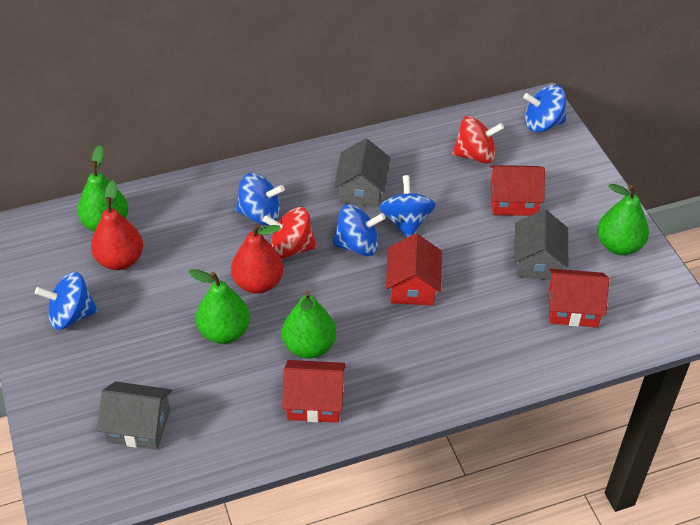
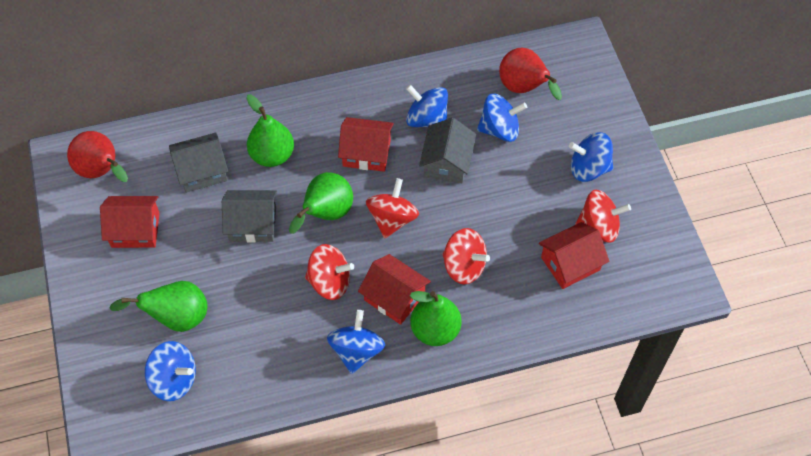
red spinning top: 2 -> 4

